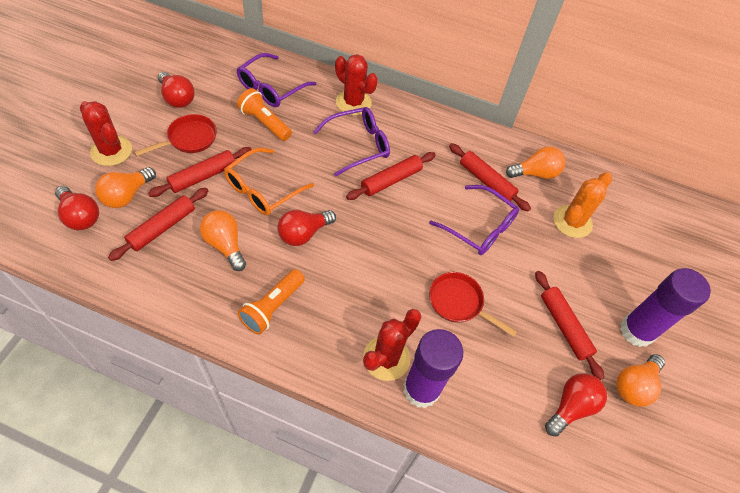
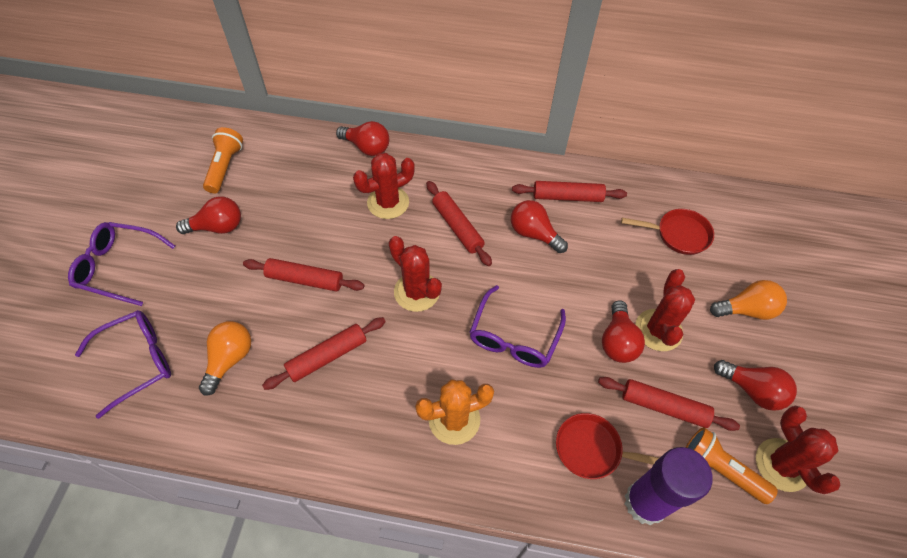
orange glasses: 1 -> 0
orange light bulb: 4 -> 2
purple glue stick: 2 -> 1
red cactus: 3 -> 4
red light bulb: 4 -> 5

